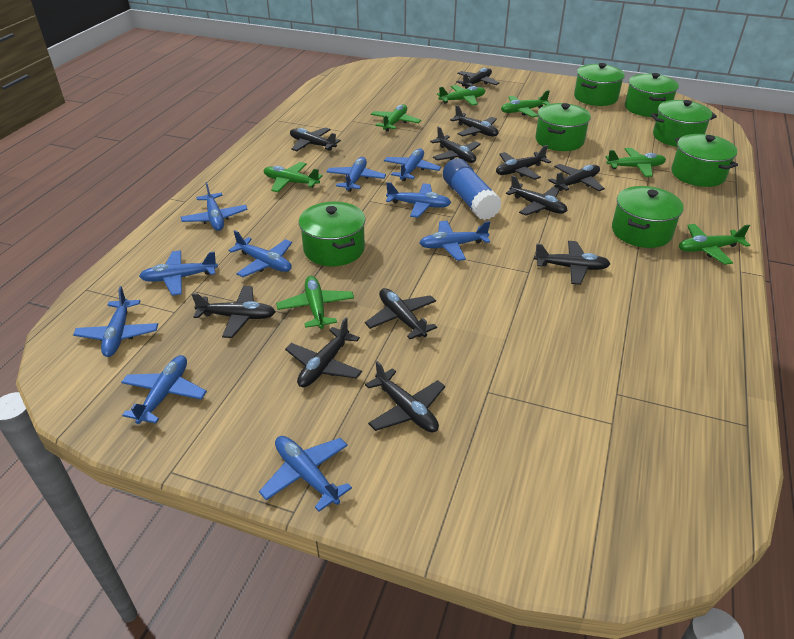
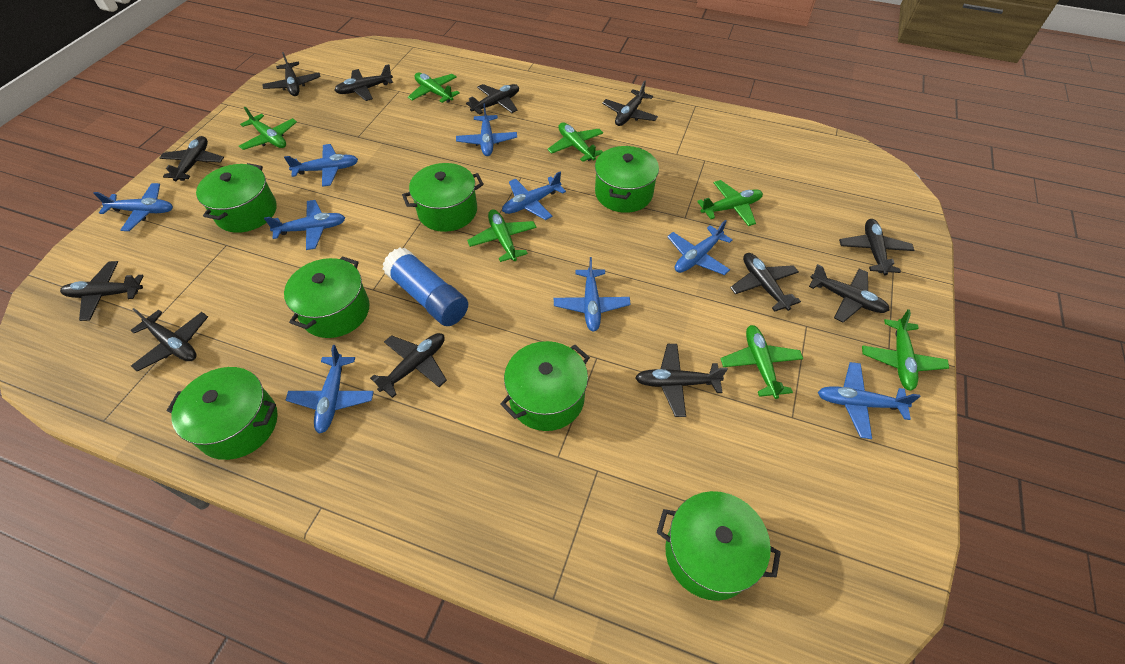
blue plane: 10 -> 9

